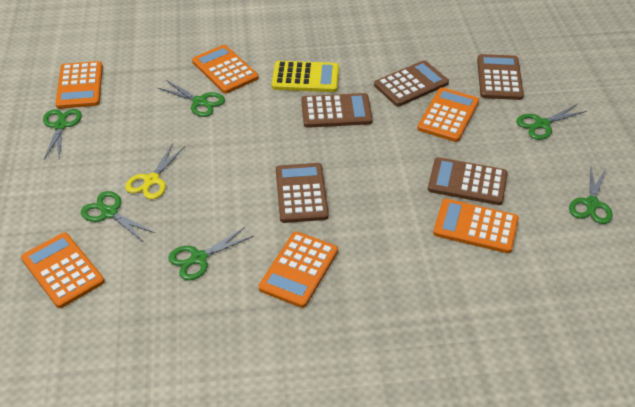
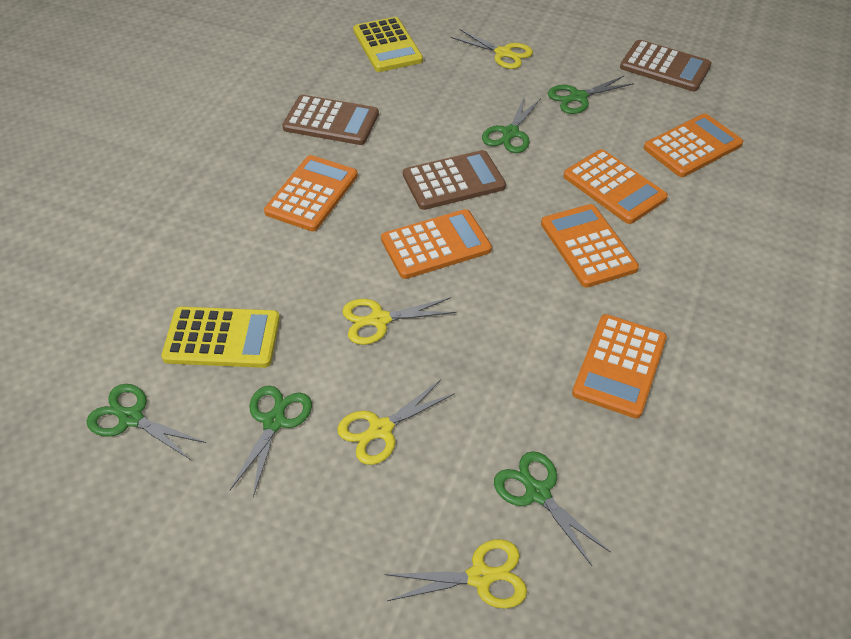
brown calculator: 5 -> 3
green scissors: 6 -> 5
yellow calculator: 1 -> 2
yellow scissors: 1 -> 4

